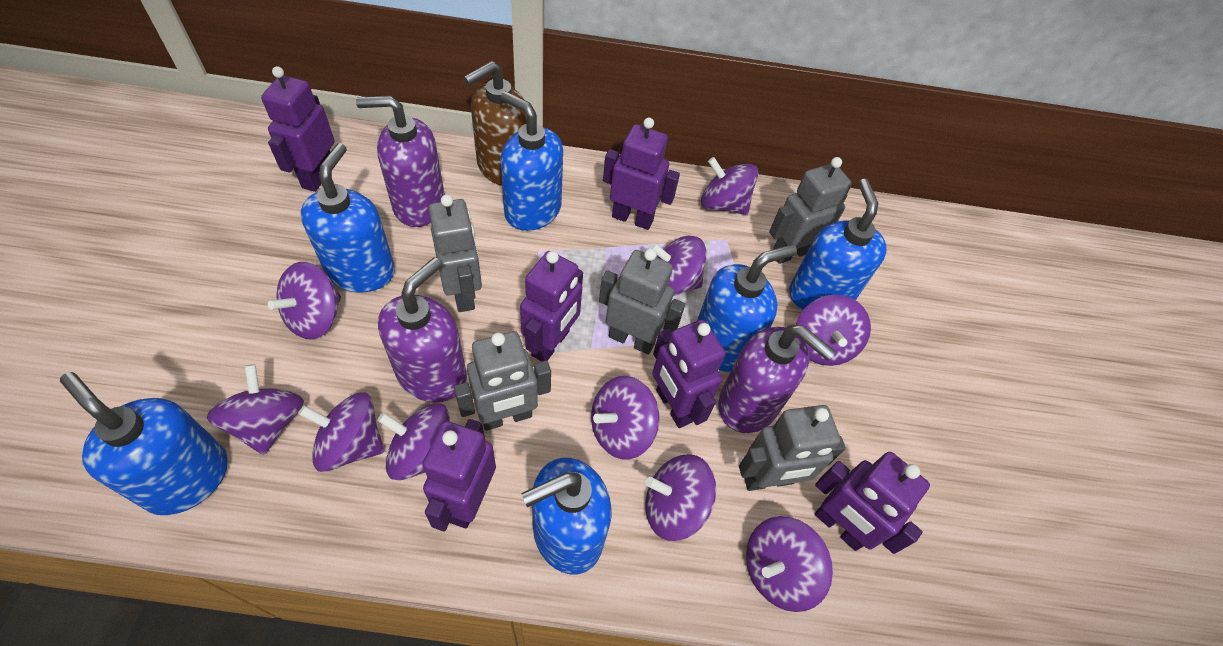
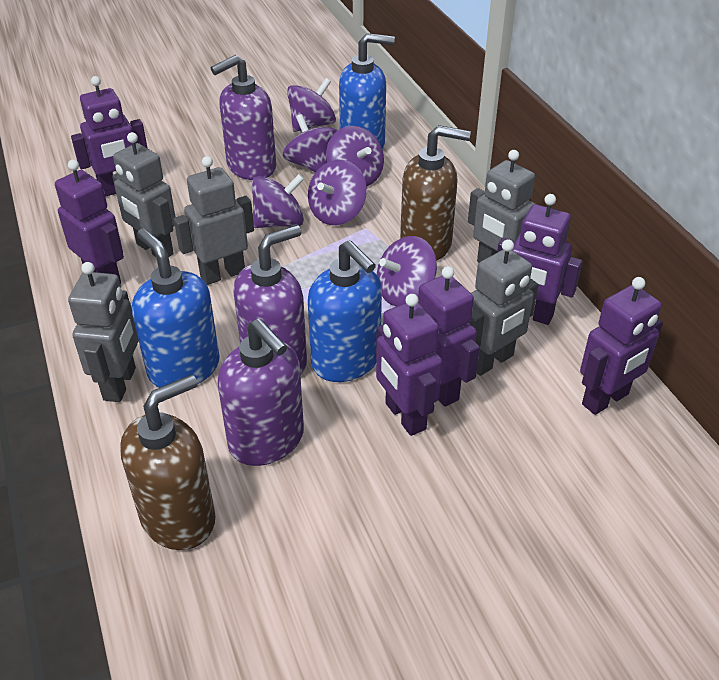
blue soap dispenser: 6 -> 3
brown soap dispenser: 1 -> 2
purple spinning top: 10 -> 6

